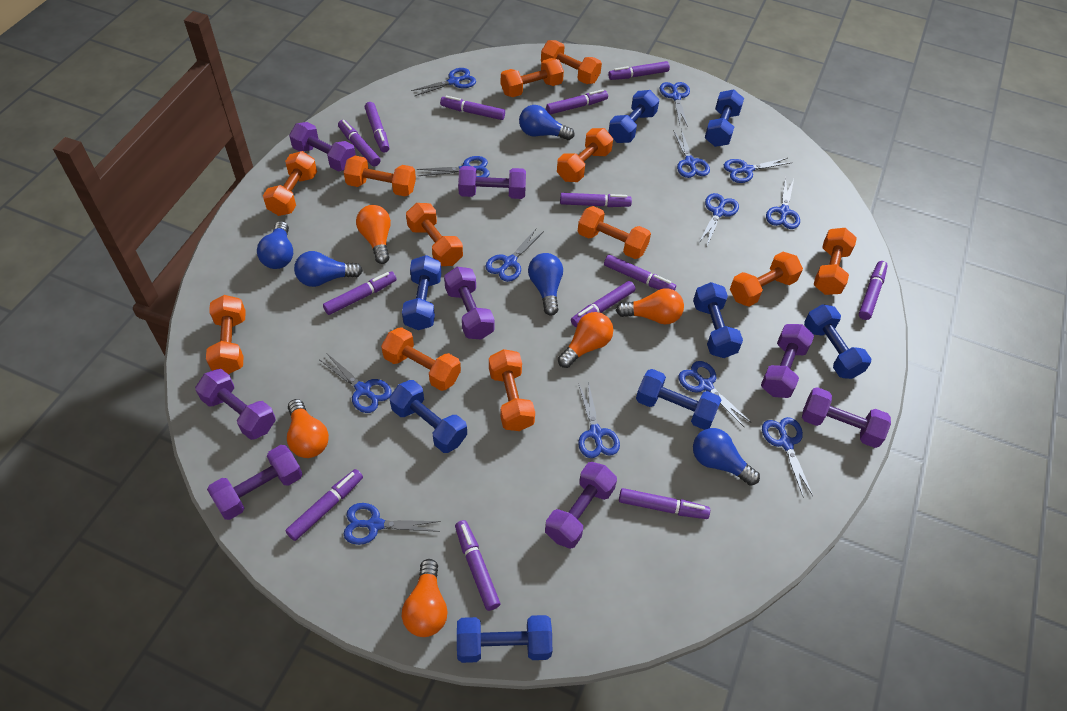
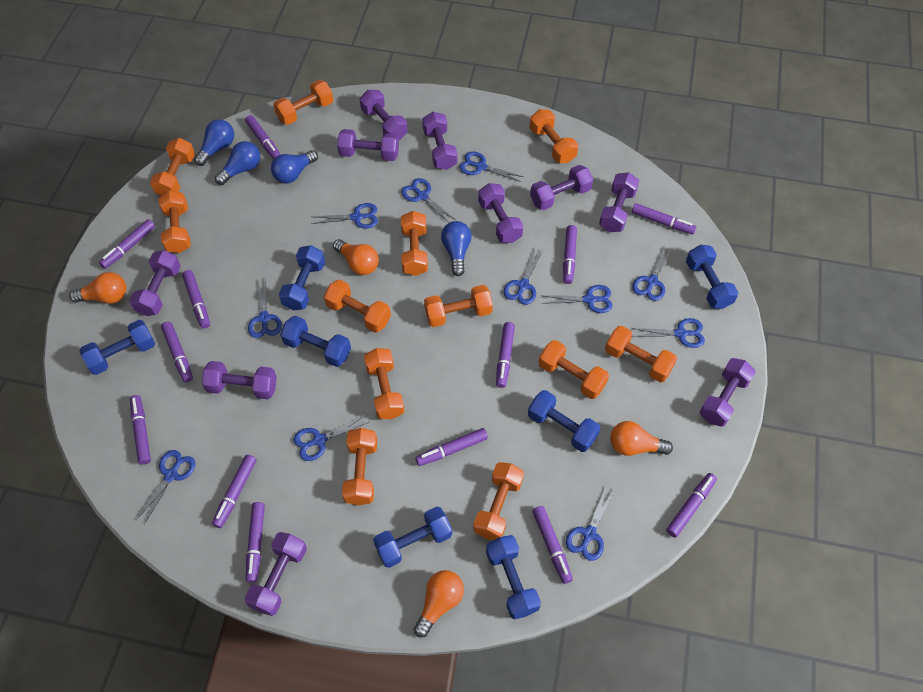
blue dumbbell: 8 -> 7
blue light bulb: 5 -> 4
blue scissors: 13 -> 11
orange light bulb: 5 -> 4
purple dumbbell: 8 -> 10

